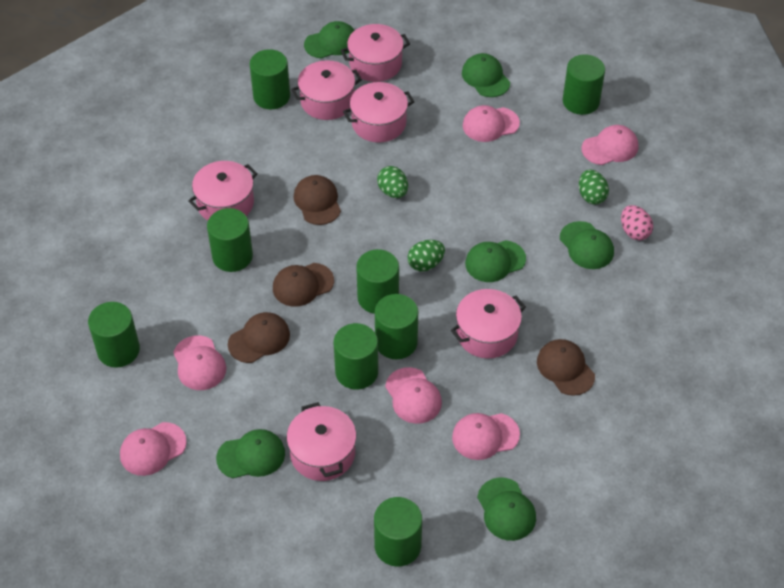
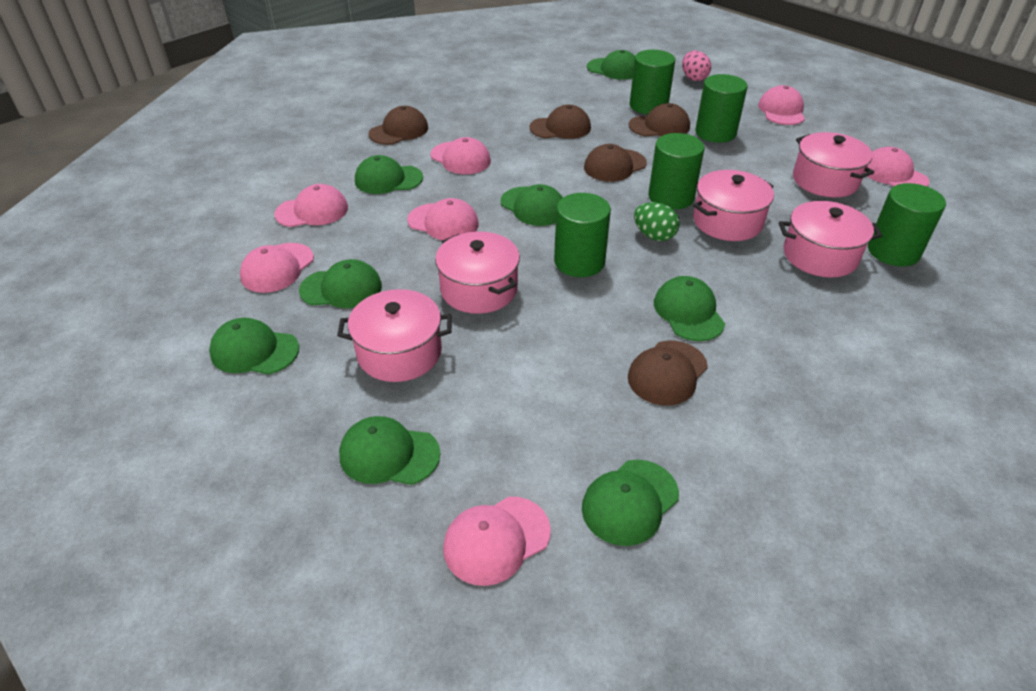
brown cap: 4 -> 5
green cap: 6 -> 8
green cylinder: 8 -> 5
green egg: 3 -> 1
pink cap: 6 -> 7
pink pot: 6 -> 5

